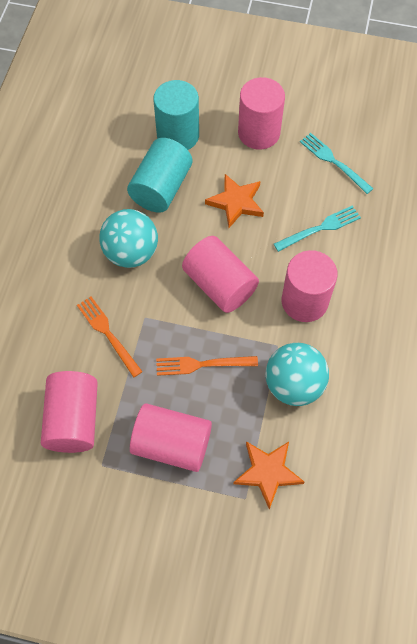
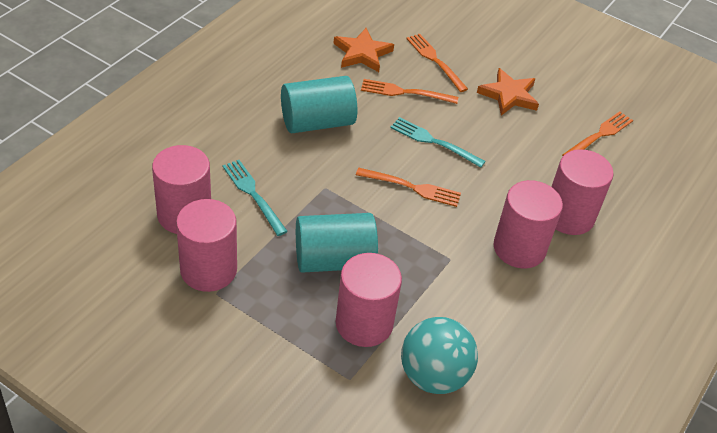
orange fork: 2 -> 4
turquoise ball: 2 -> 1

